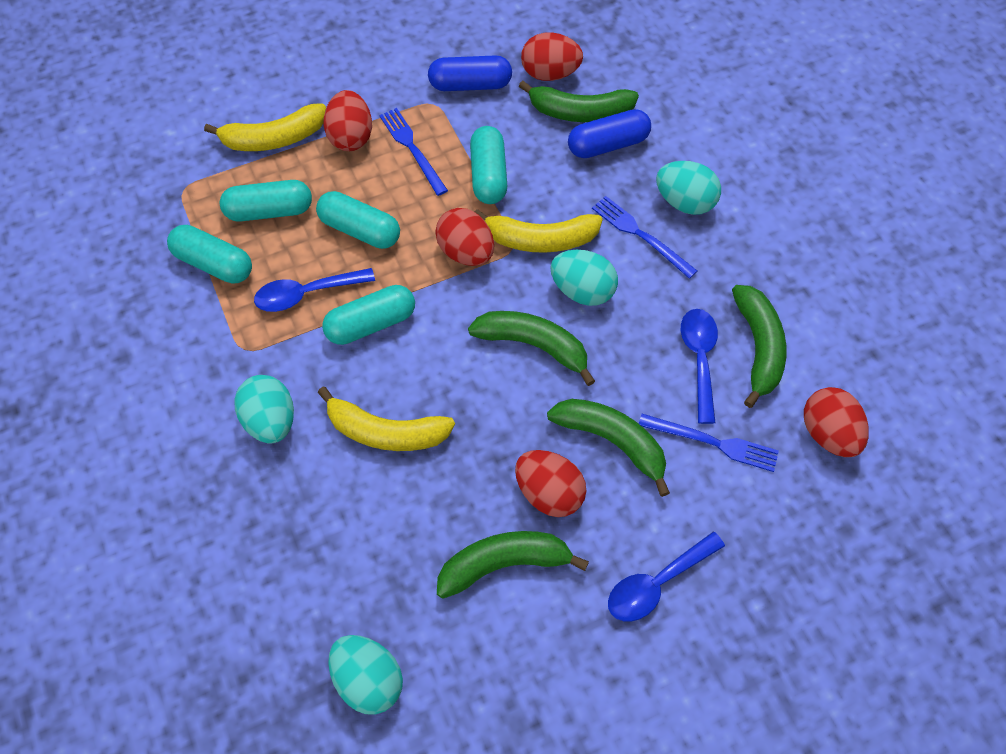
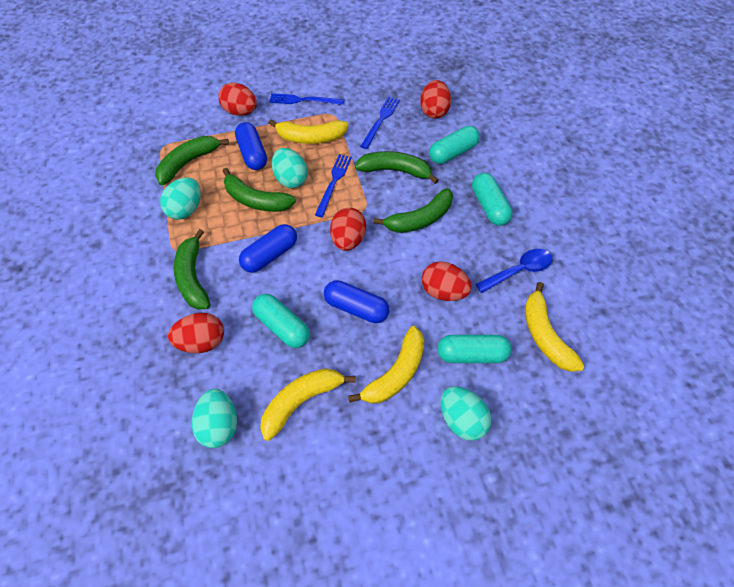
blue capsule: 2 -> 3
blue spoon: 3 -> 1
turquoise capsule: 5 -> 4
yellow banana: 3 -> 4

